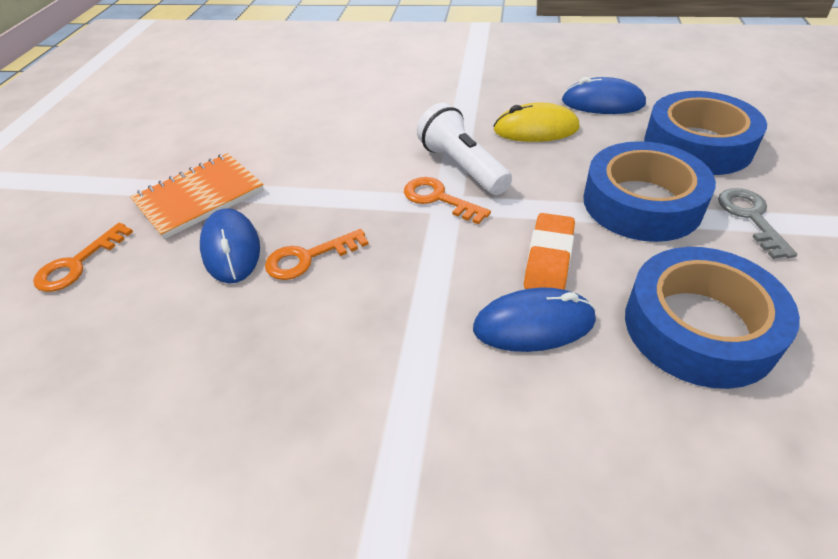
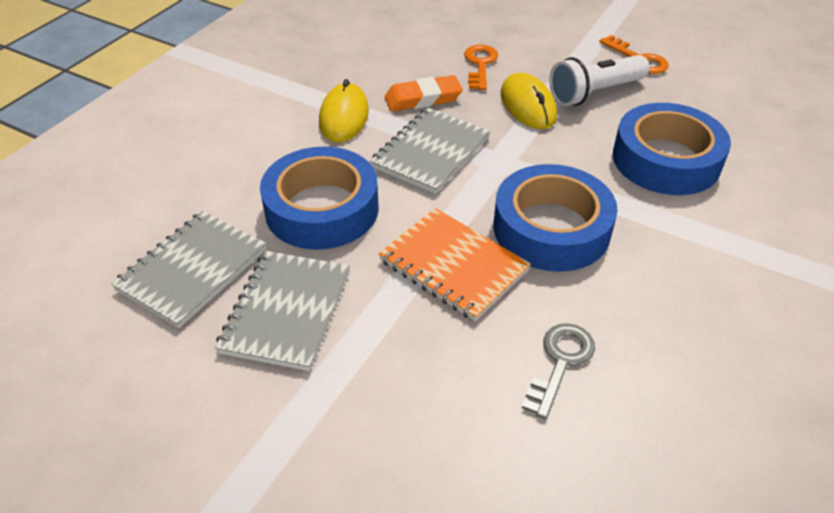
blue mouse: 3 -> 0
grey notebook: 0 -> 3
orange key: 3 -> 2
yellow mouse: 1 -> 2

